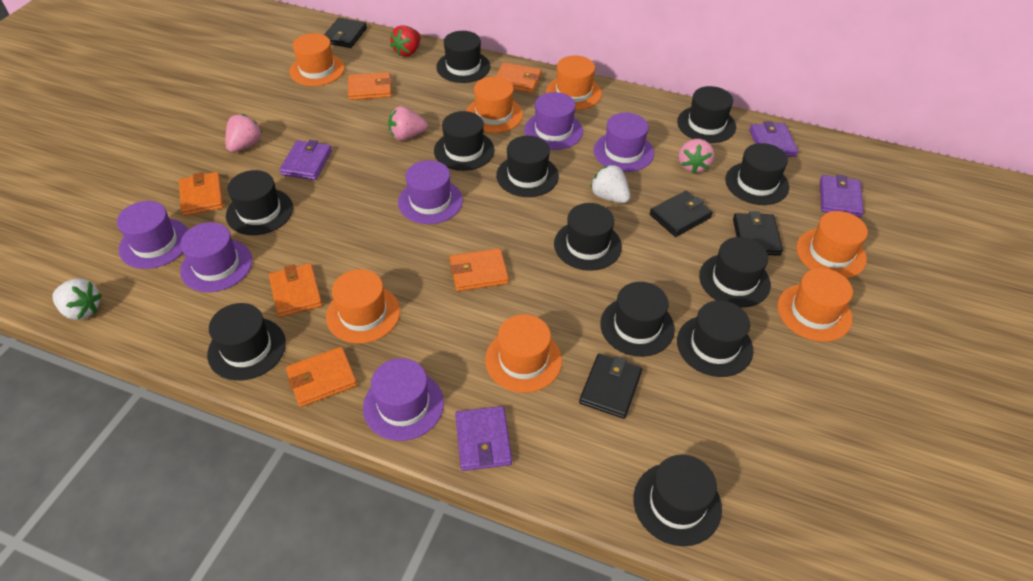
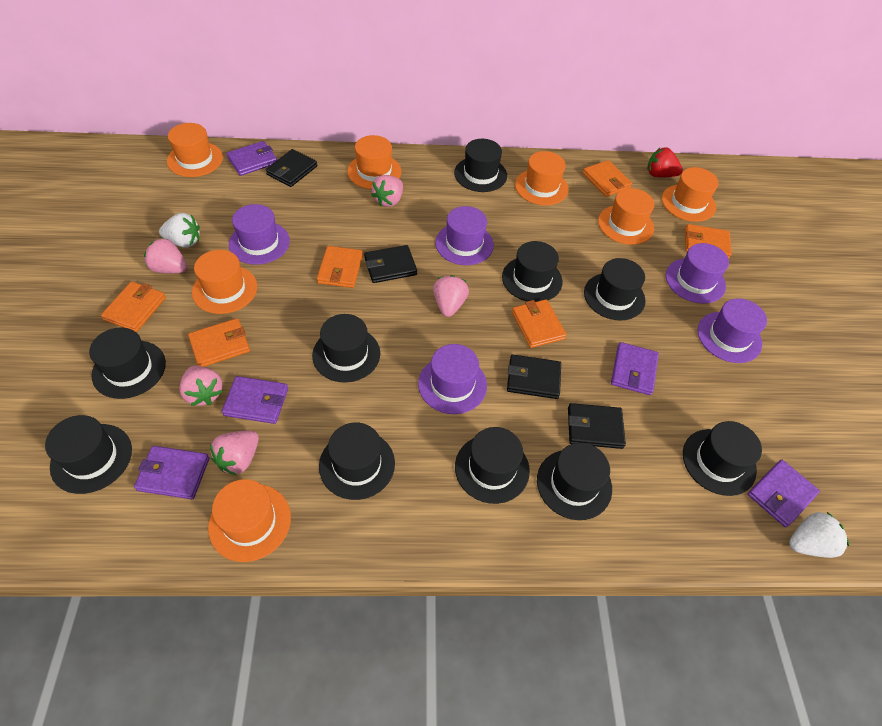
black hat: 12 -> 10
pink strawberry: 3 -> 5
purple hat: 6 -> 5
purple wallet: 4 -> 5

